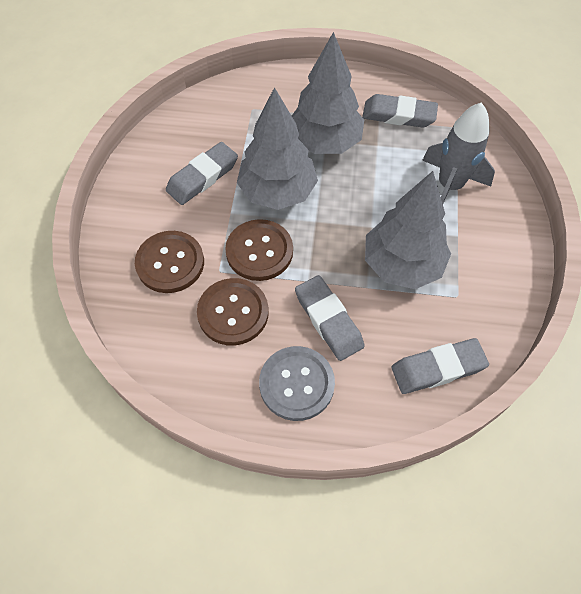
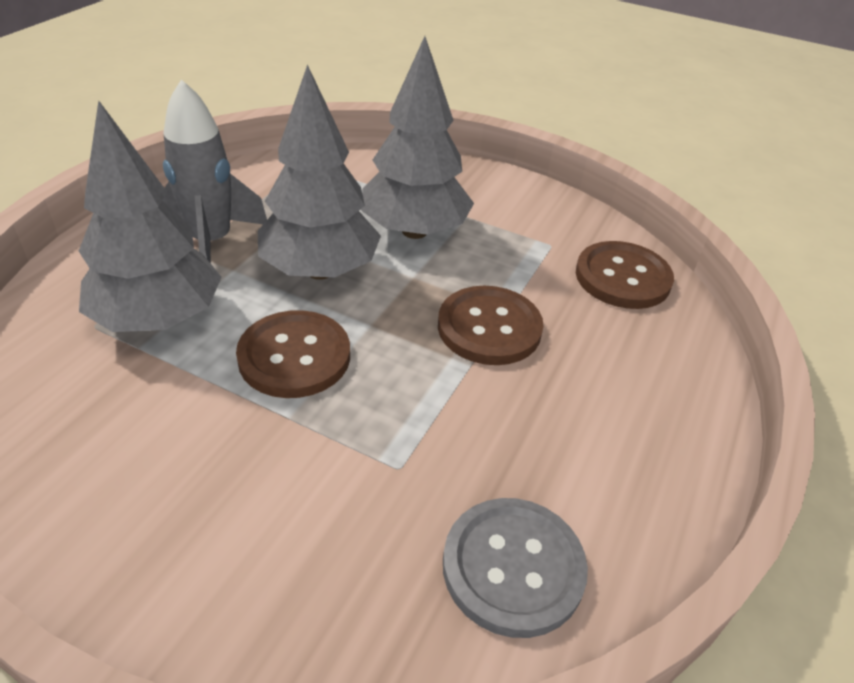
grey eraser: 4 -> 0

